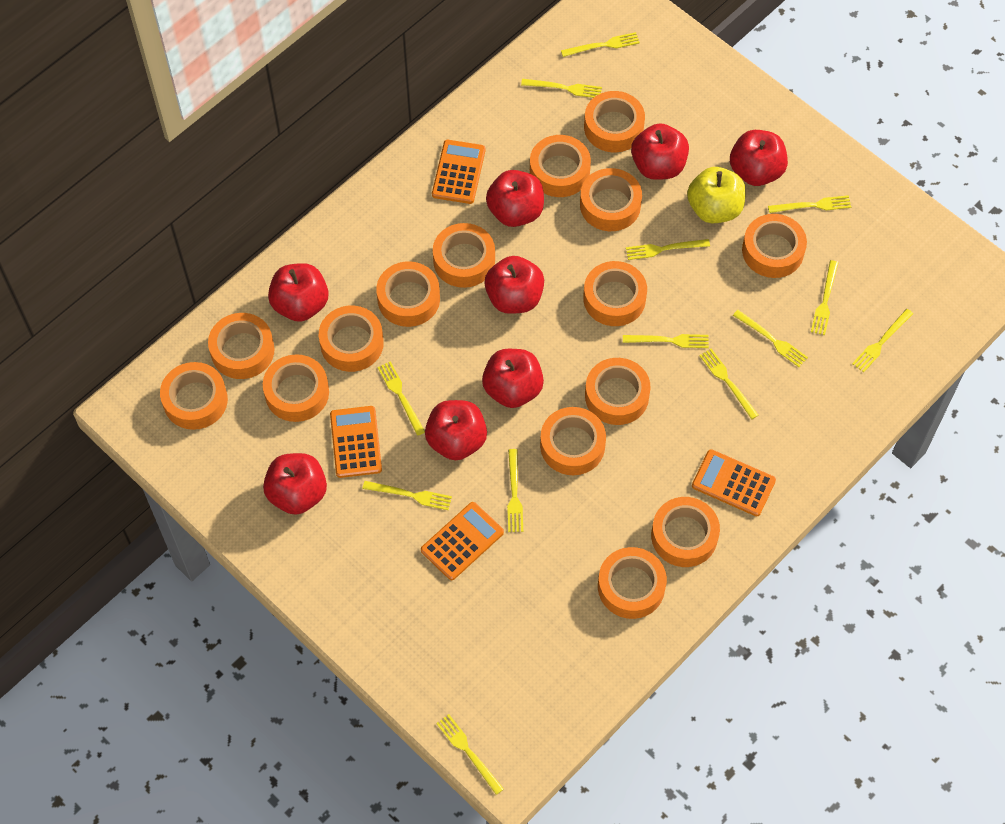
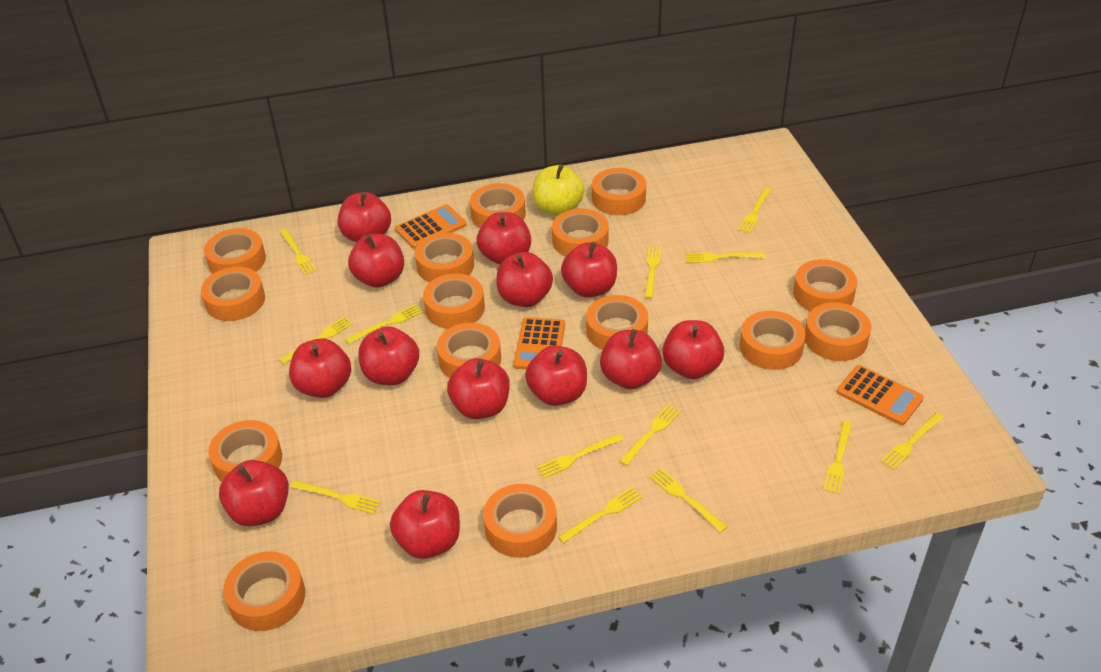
orange calculator: 4 -> 3
red apple: 8 -> 13

